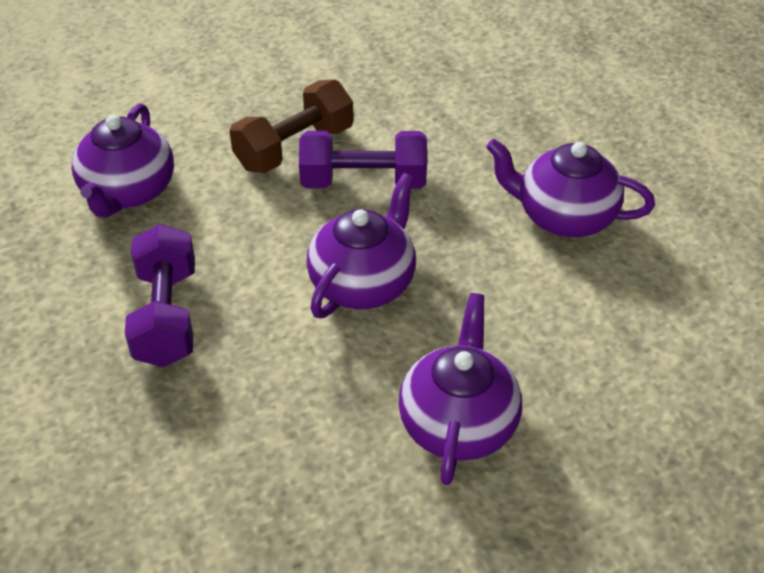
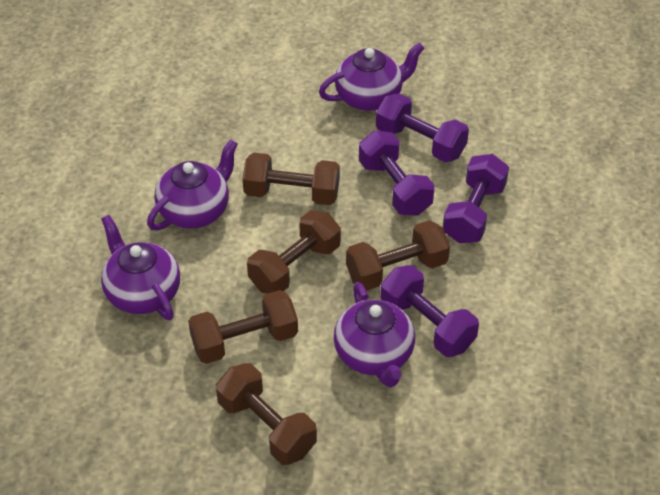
brown dumbbell: 1 -> 5
purple dumbbell: 2 -> 4

